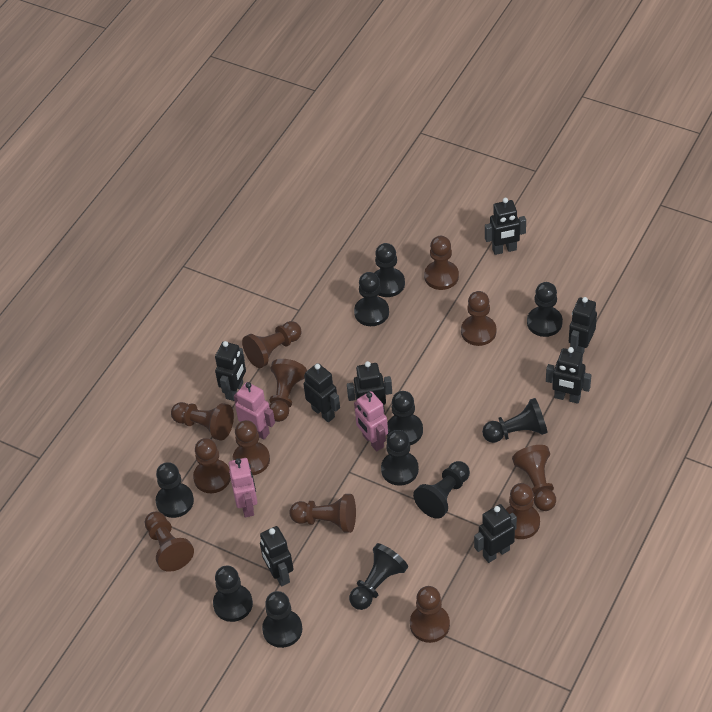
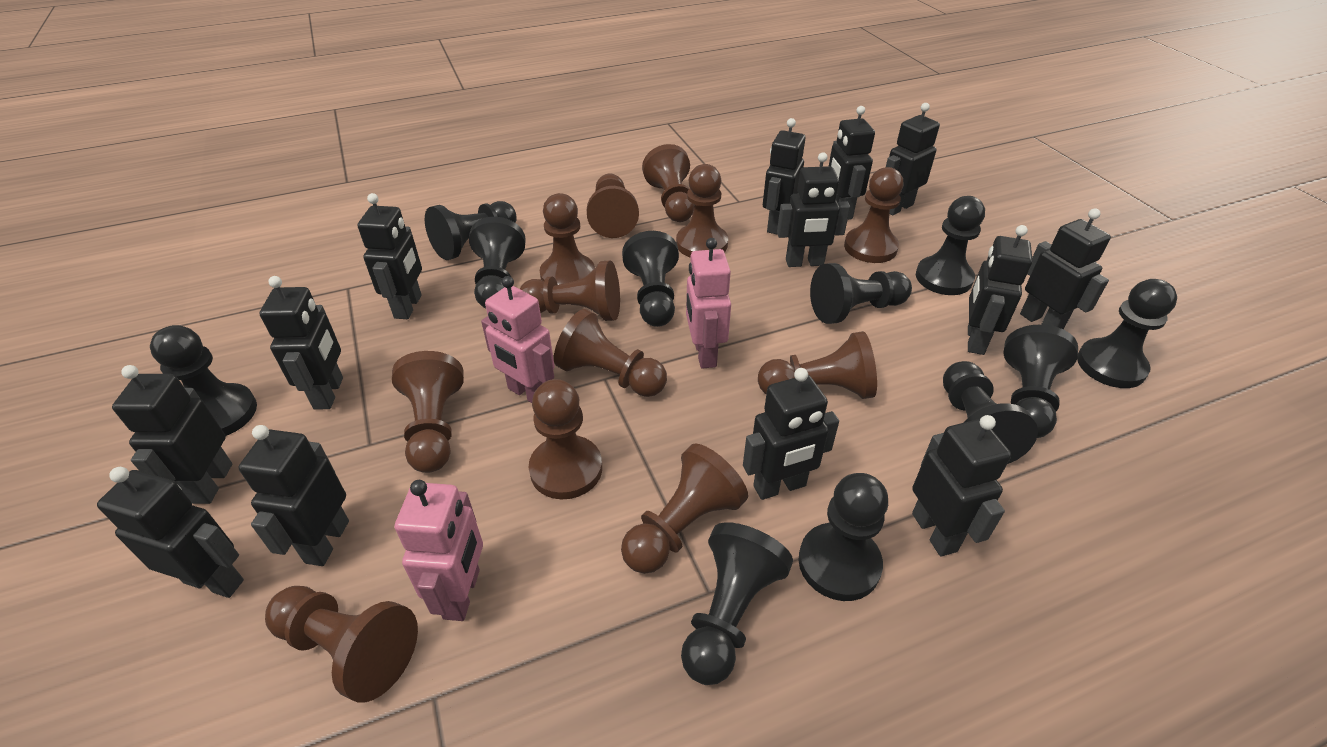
black robot: 8 -> 13

